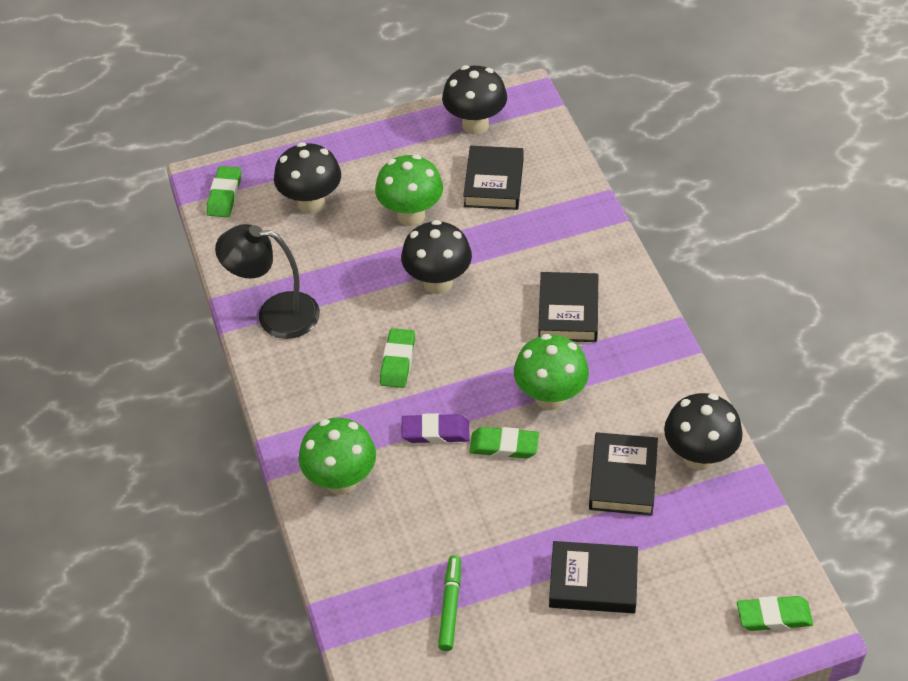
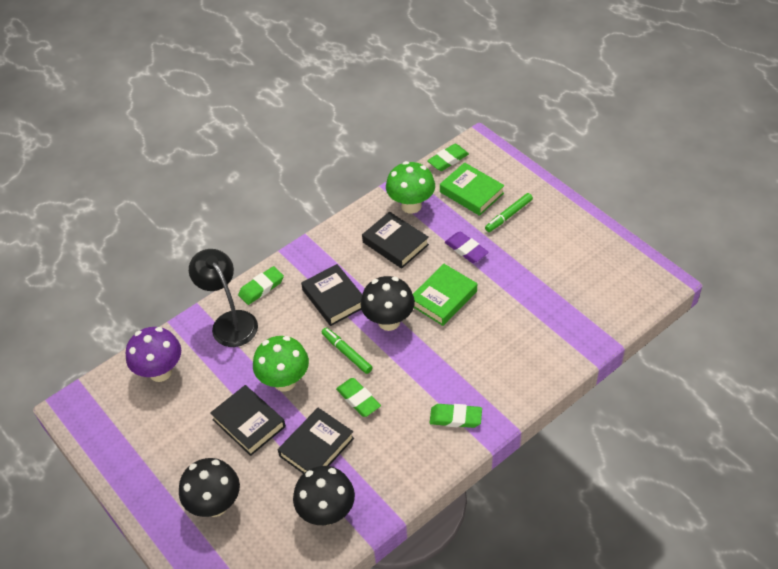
black mushroom: 4 -> 3
green book: 0 -> 2
green marker: 1 -> 2
green mushroom: 3 -> 2
purple mushroom: 0 -> 1

